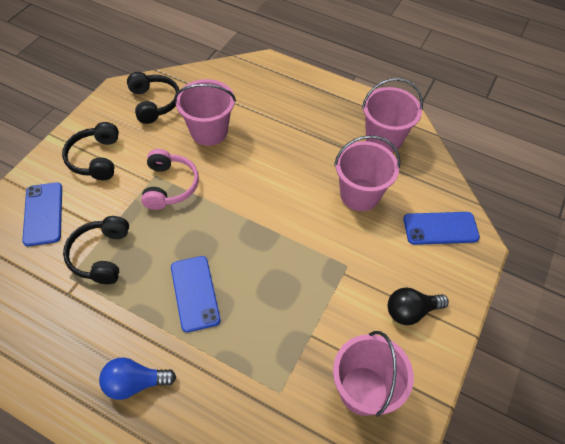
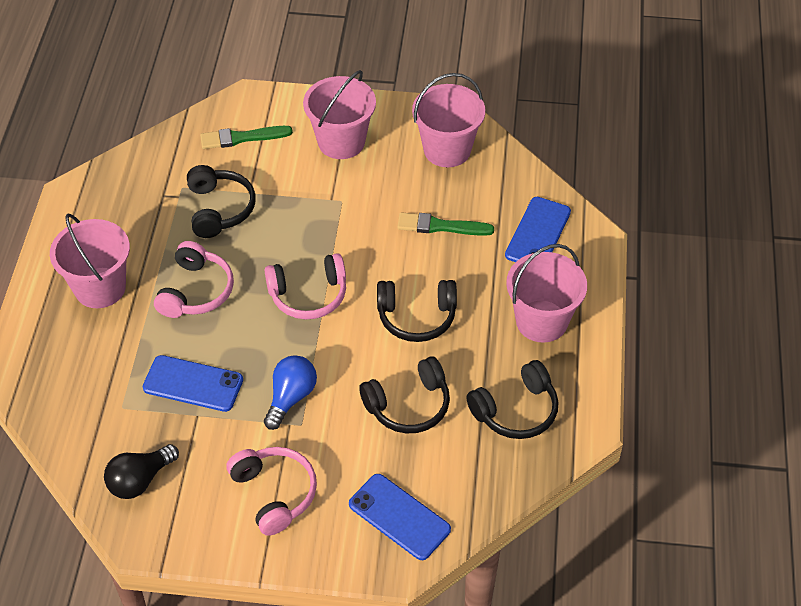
black headphones: 3 -> 4
green brush: 0 -> 2
pink headphones: 1 -> 3

